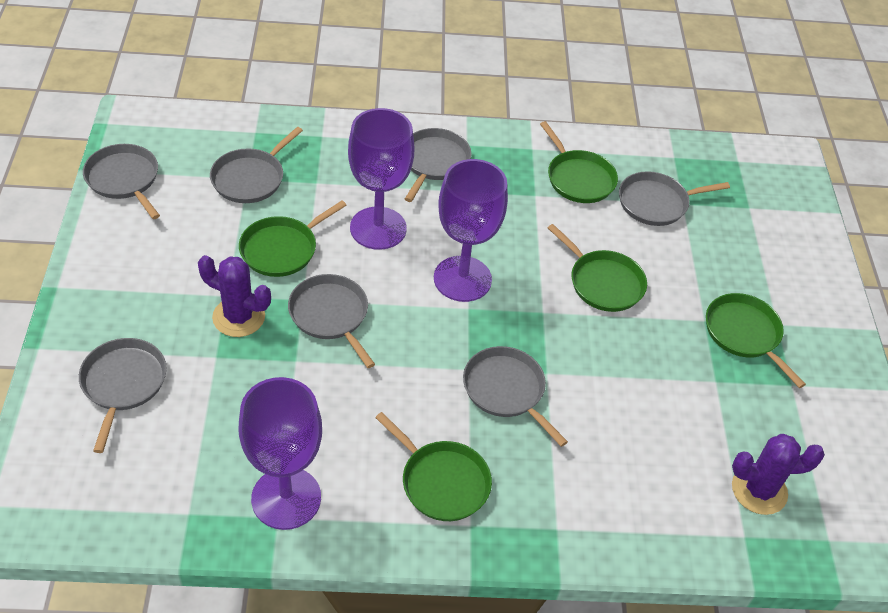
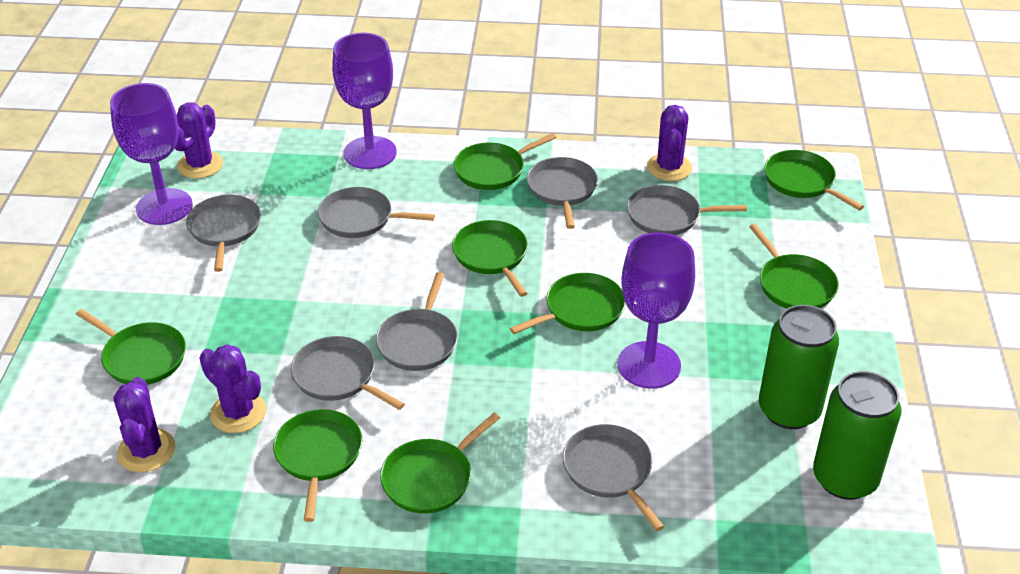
green can: 0 -> 2
green pan: 5 -> 8
purple cactus: 2 -> 4

